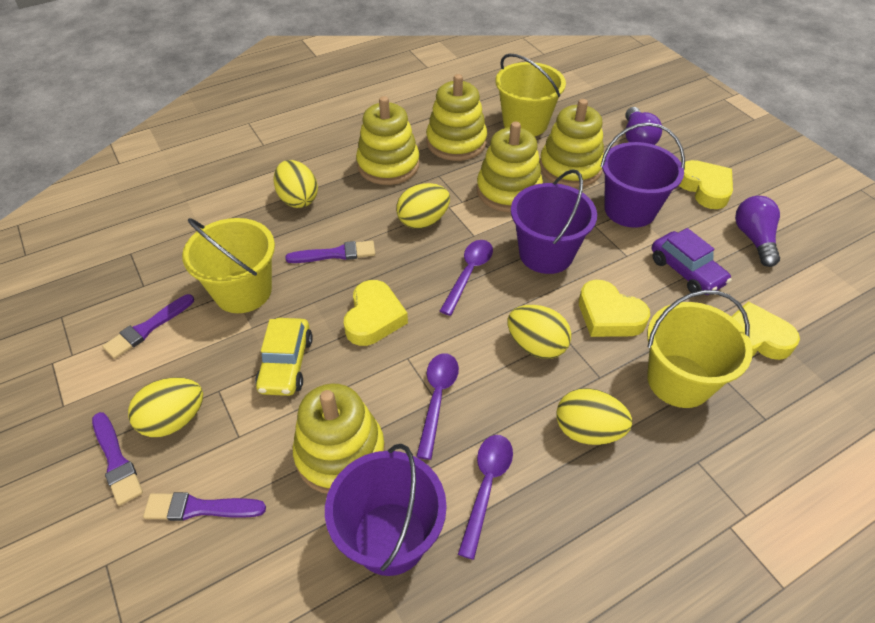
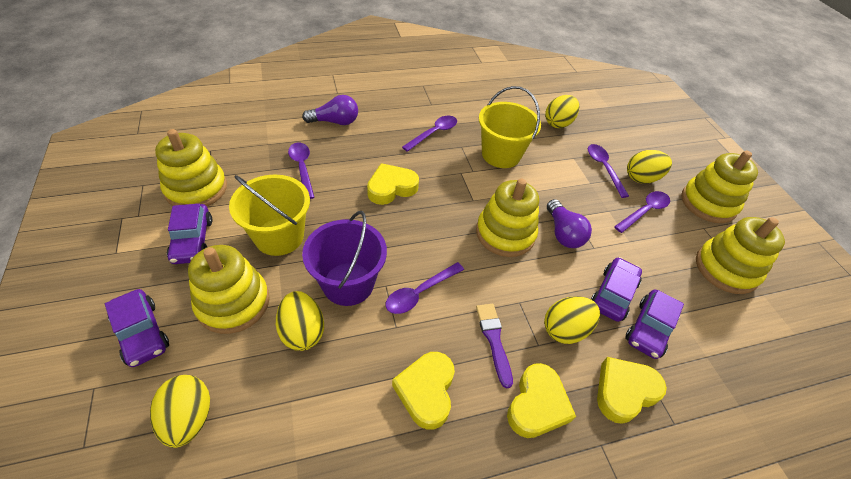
purple brush: 4 -> 1
purple bucket: 3 -> 1
purple car: 1 -> 4
purple spoon: 3 -> 5
yellow bucket: 3 -> 2
yellow car: 1 -> 0

